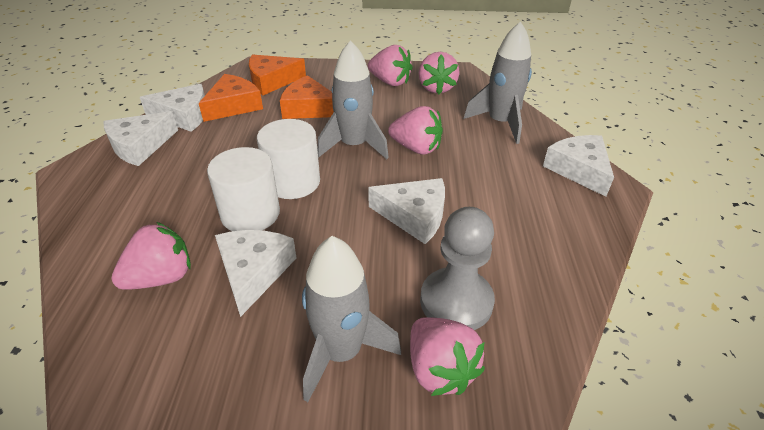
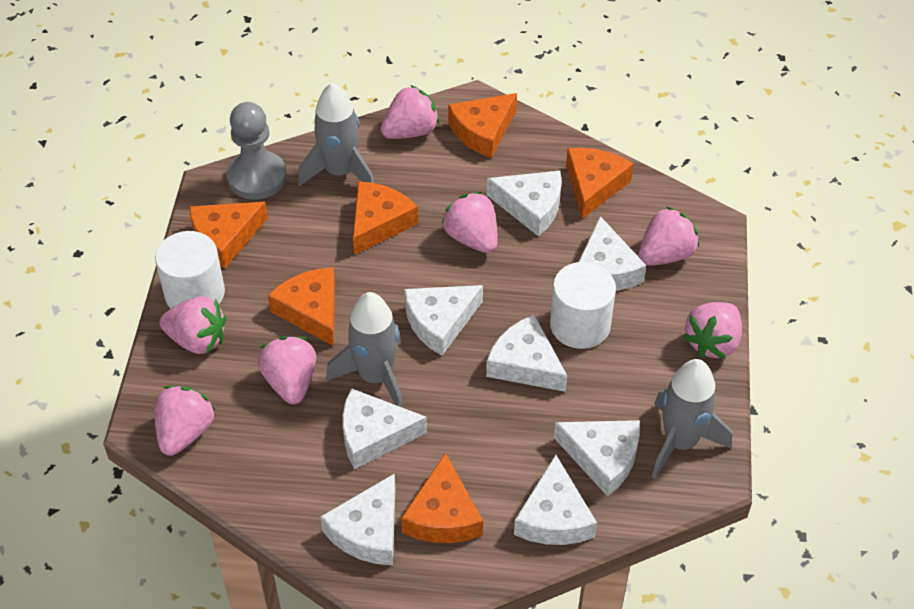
orange cheese: 3 -> 6
pink strawberry: 5 -> 7
white cheese: 5 -> 8

